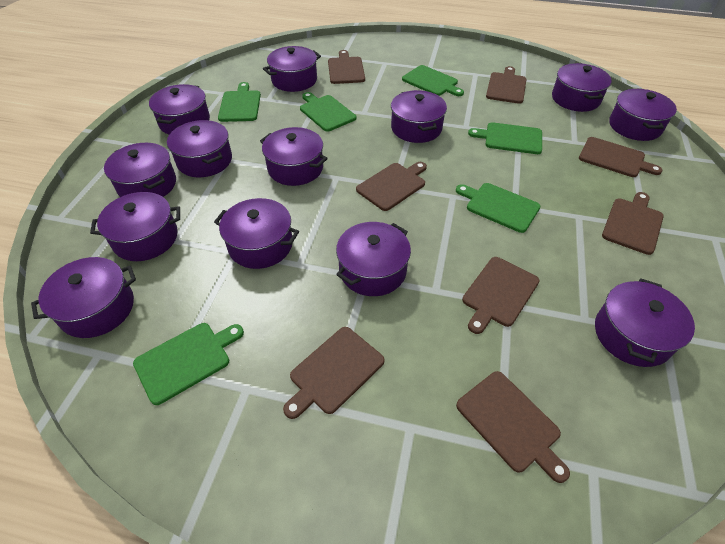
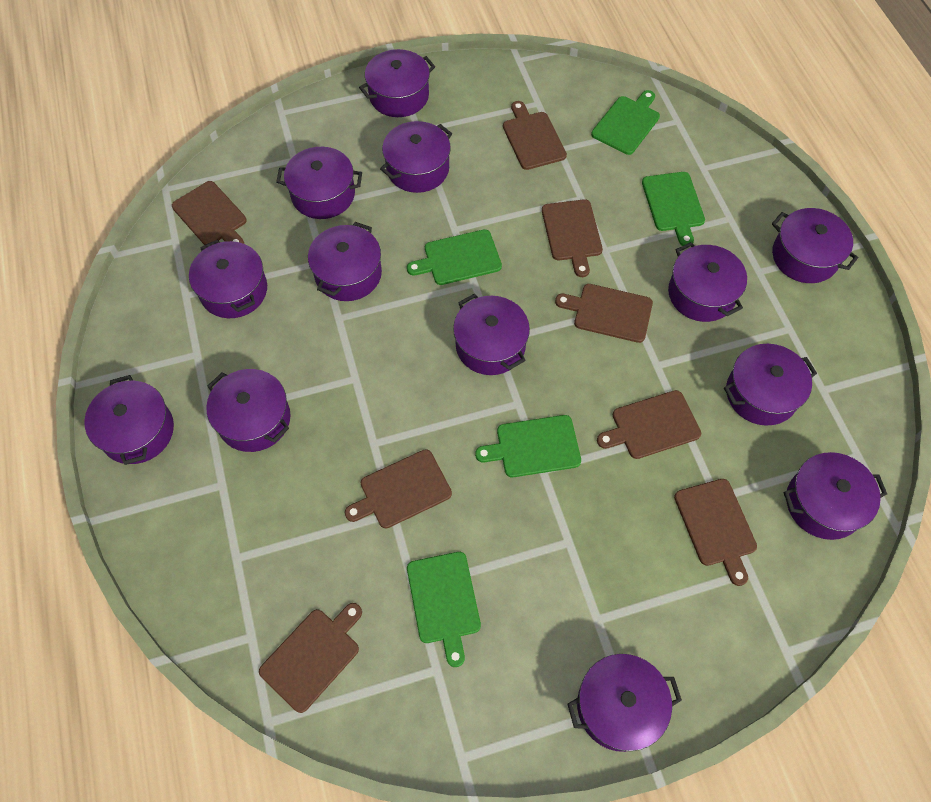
green cutting board: 6 -> 5

